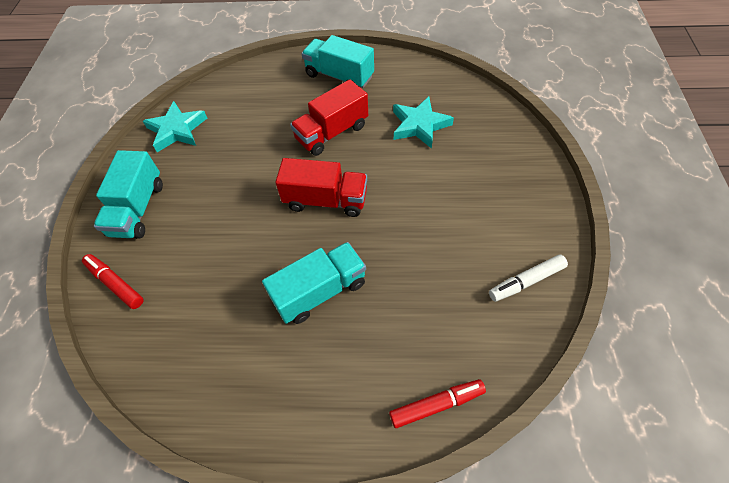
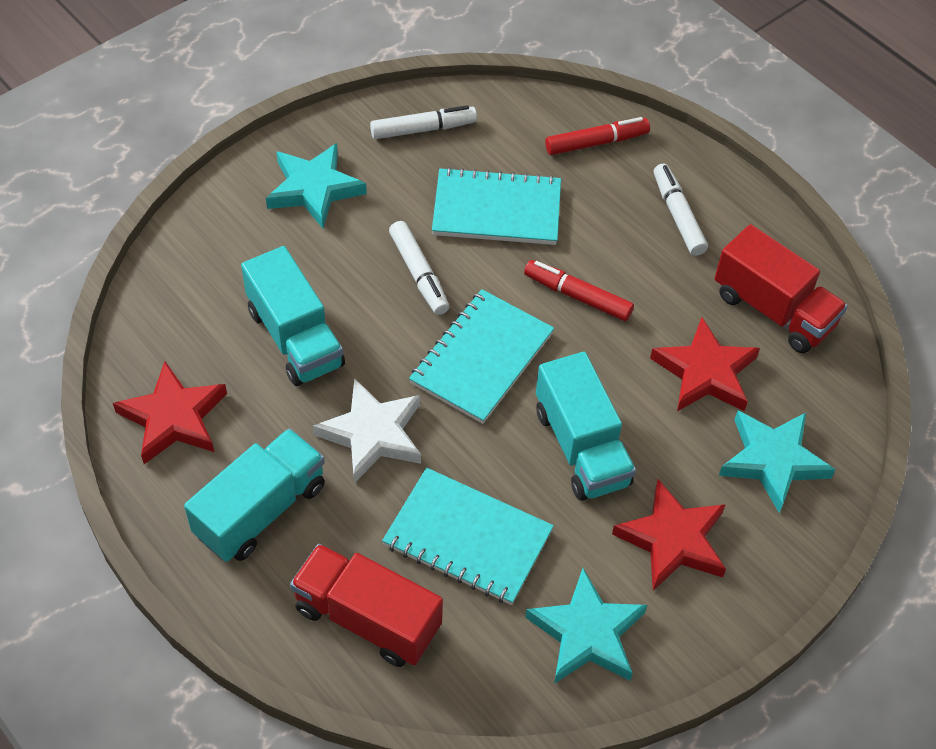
red star: 0 -> 3
turquoise notebook: 0 -> 3
turquoise star: 2 -> 3
white marker: 1 -> 3
white star: 0 -> 1

